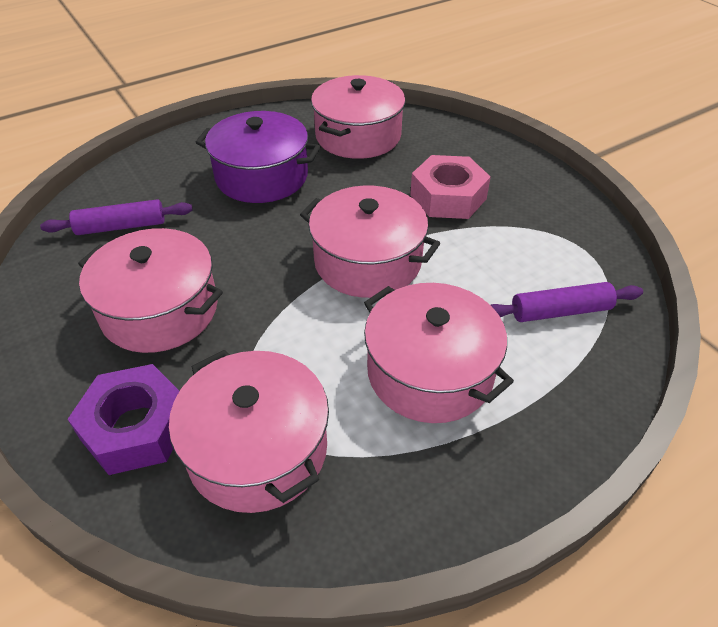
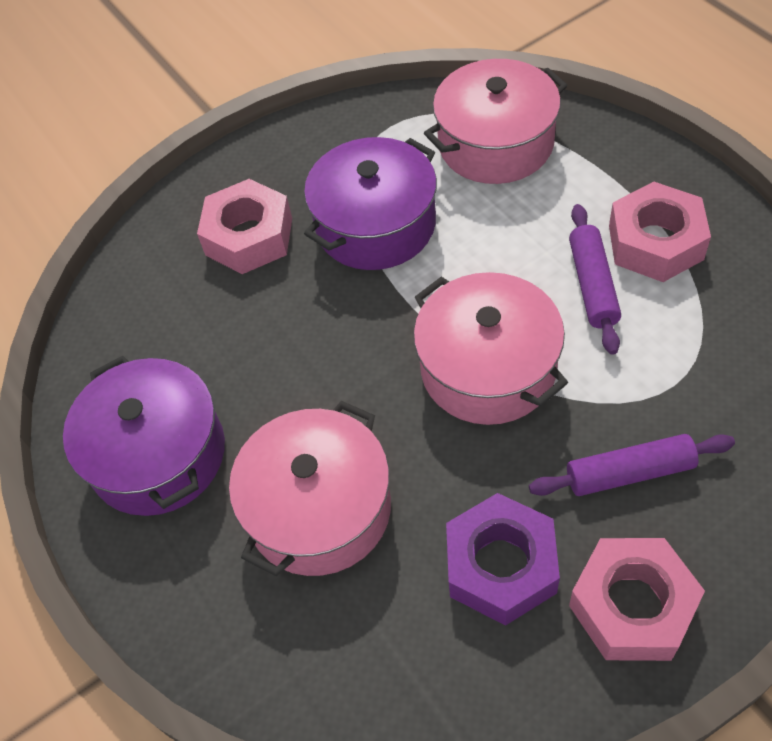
pink nut: 1 -> 3
pink pot: 5 -> 3
purple pot: 1 -> 2

